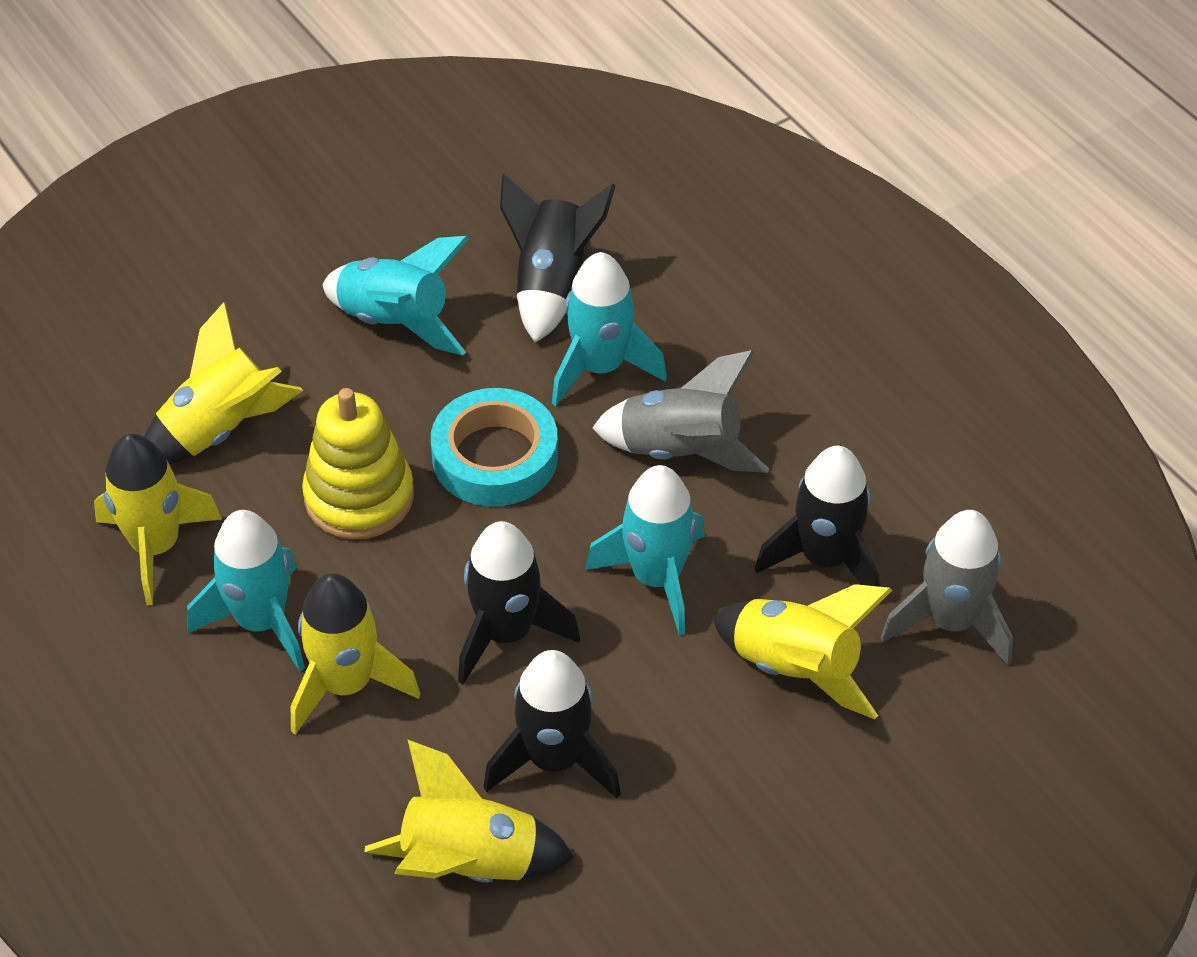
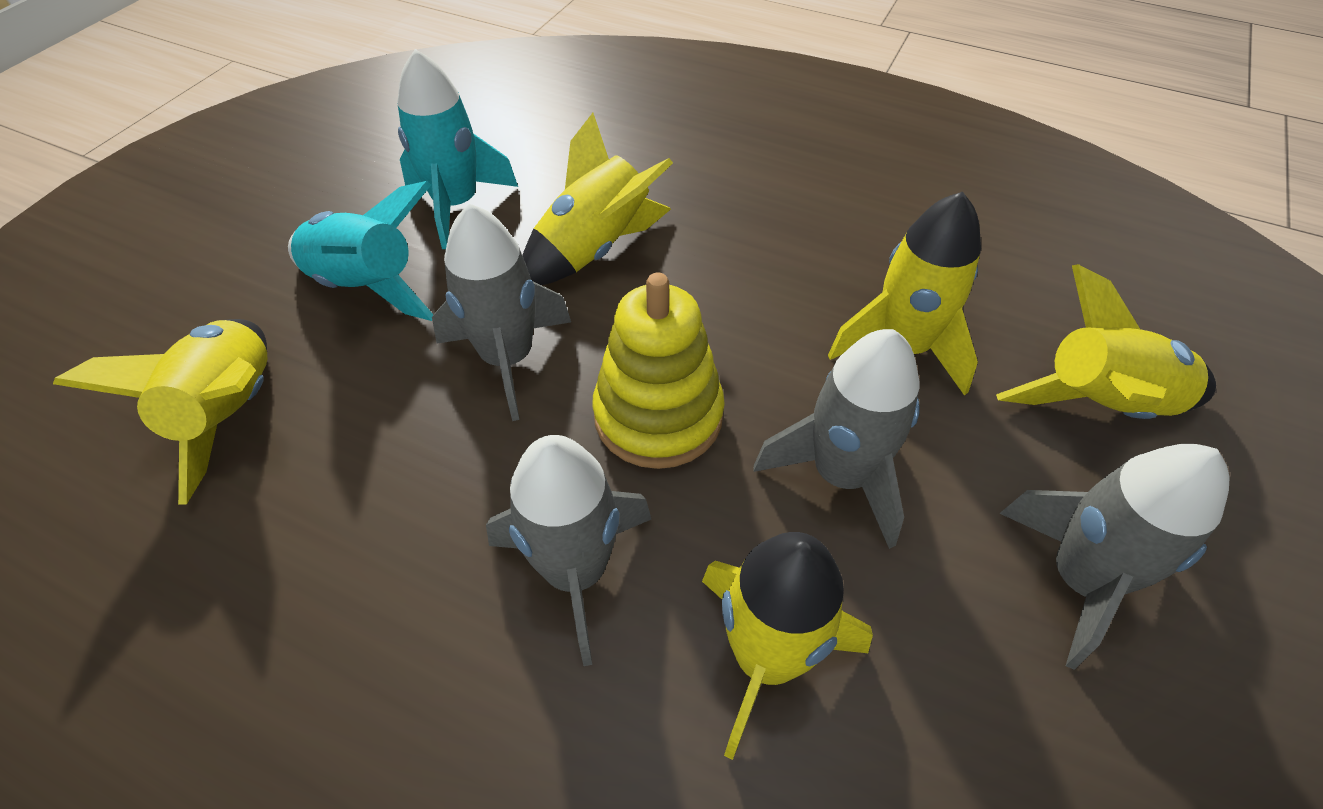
black rocket: 4 -> 0
grey rocket: 2 -> 4
turquoise rocket: 4 -> 2
turquoise tape: 1 -> 0

